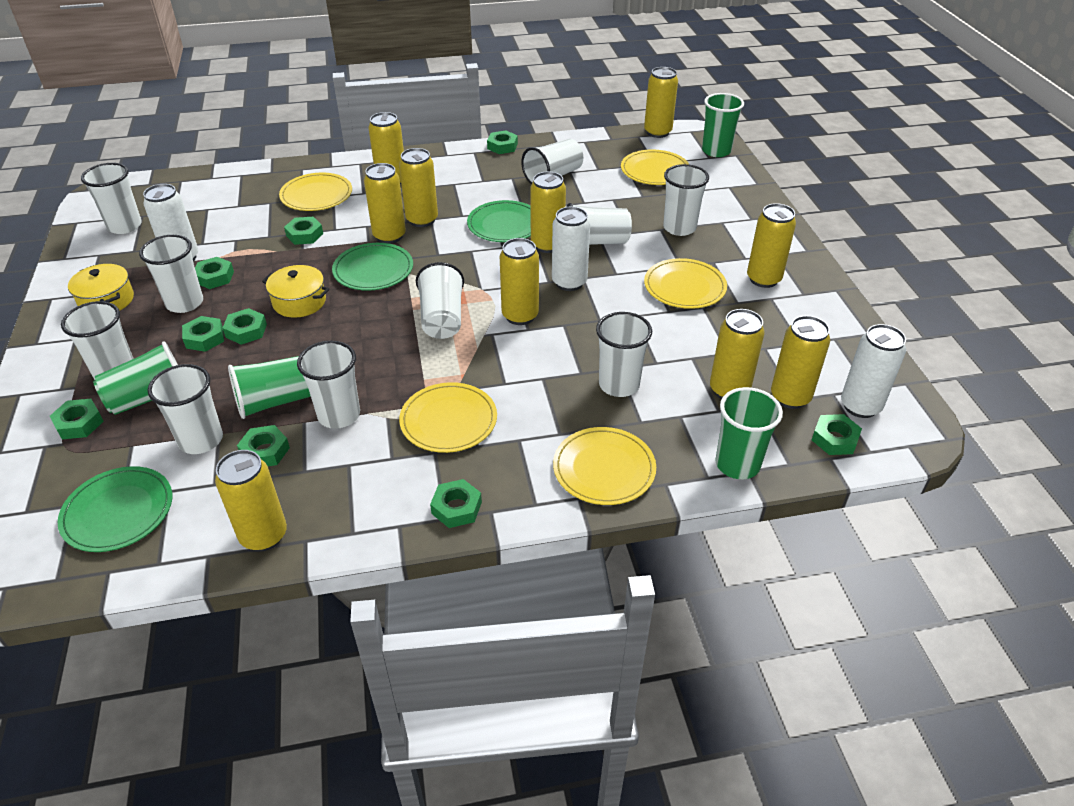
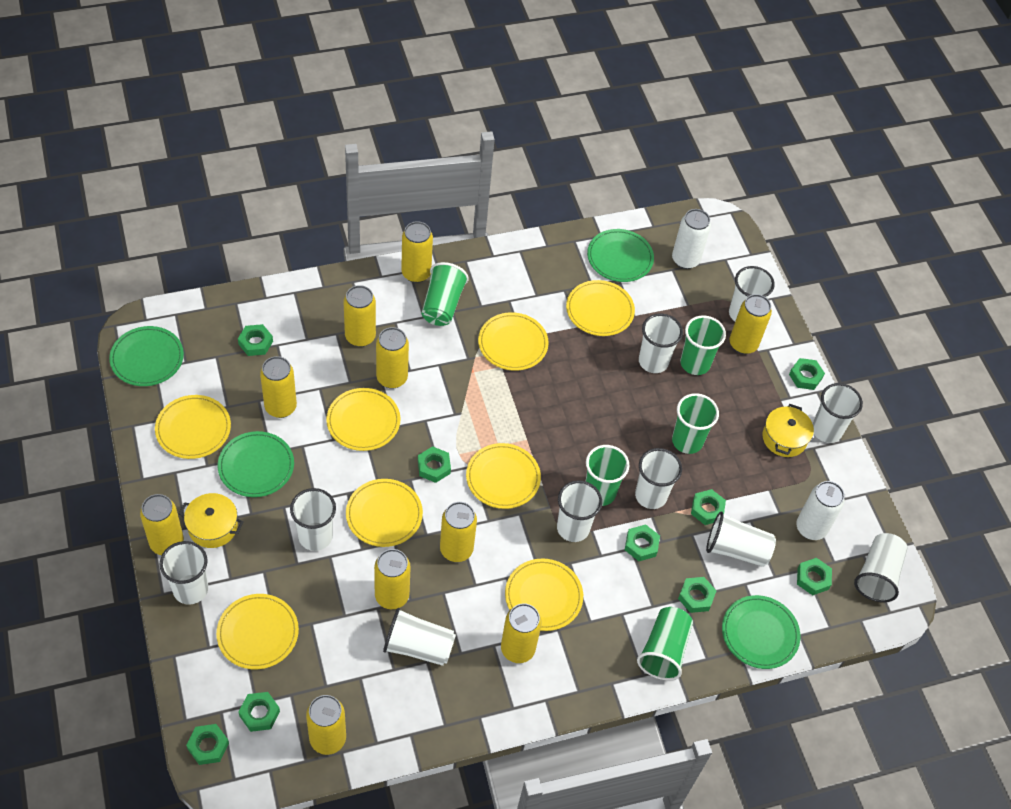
green cup: 4 -> 5
green plate: 3 -> 4
white can: 3 -> 2
yellow plate: 5 -> 8

